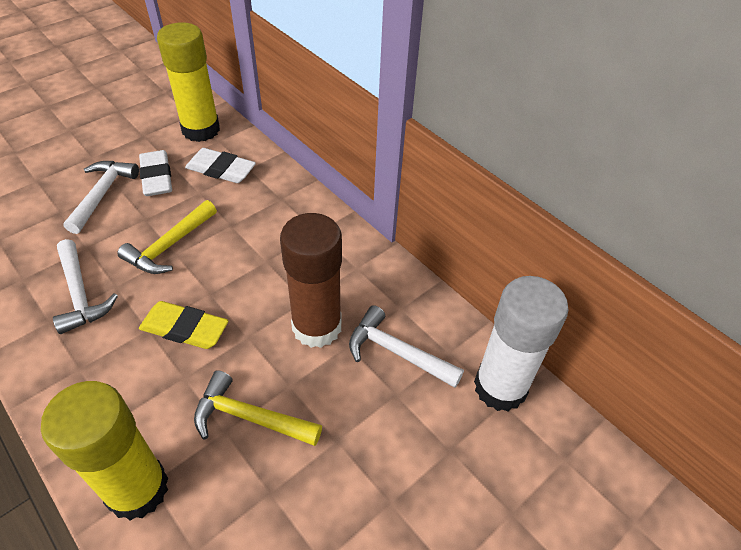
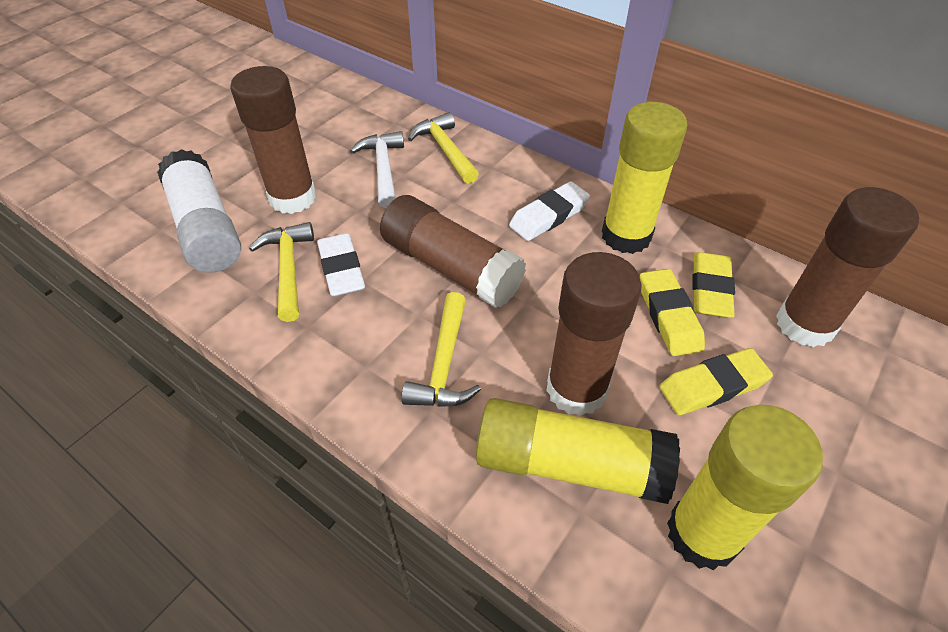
brown glue stick: 1 -> 4
white hammer: 3 -> 1
yellow eraser: 1 -> 3
yellow glue stick: 2 -> 3
yellow hammer: 2 -> 3

